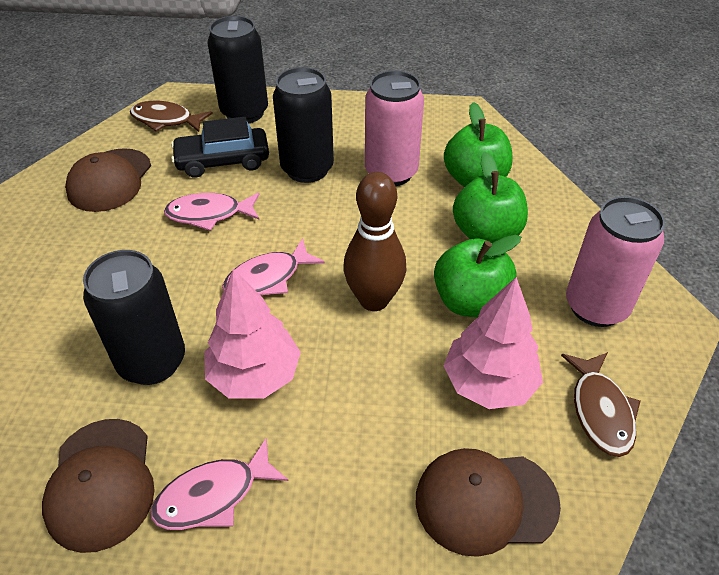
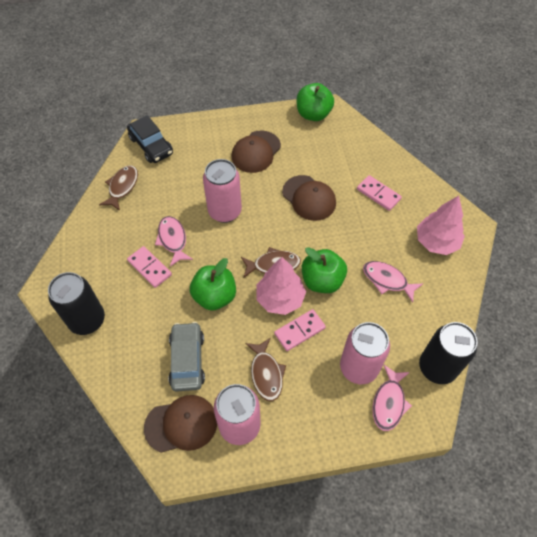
black can: 3 -> 2
brown bowling pin: 1 -> 0
brown fish: 2 -> 3
grey car: 0 -> 1
pink can: 2 -> 3
pink domino: 0 -> 3

